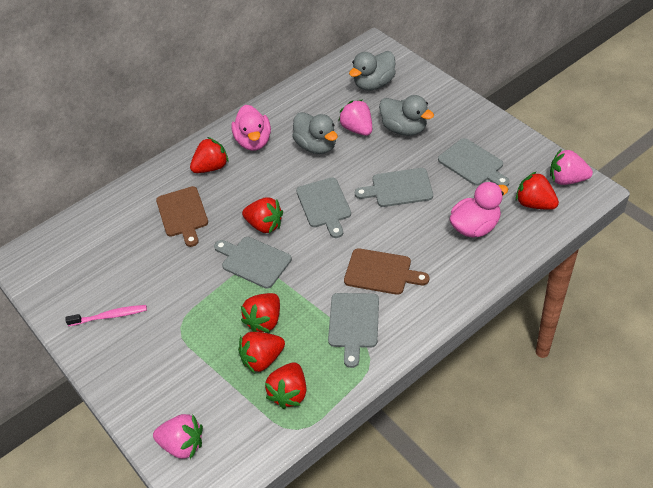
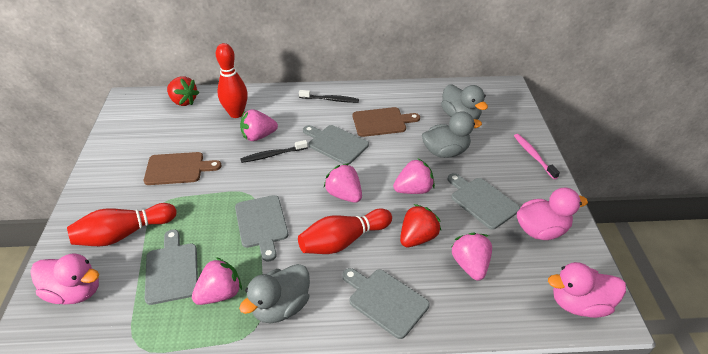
black toothbrush: 0 -> 2
pink duck: 2 -> 3
pink strawberry: 3 -> 5
red bowling pin: 0 -> 3
red strawberry: 6 -> 2

